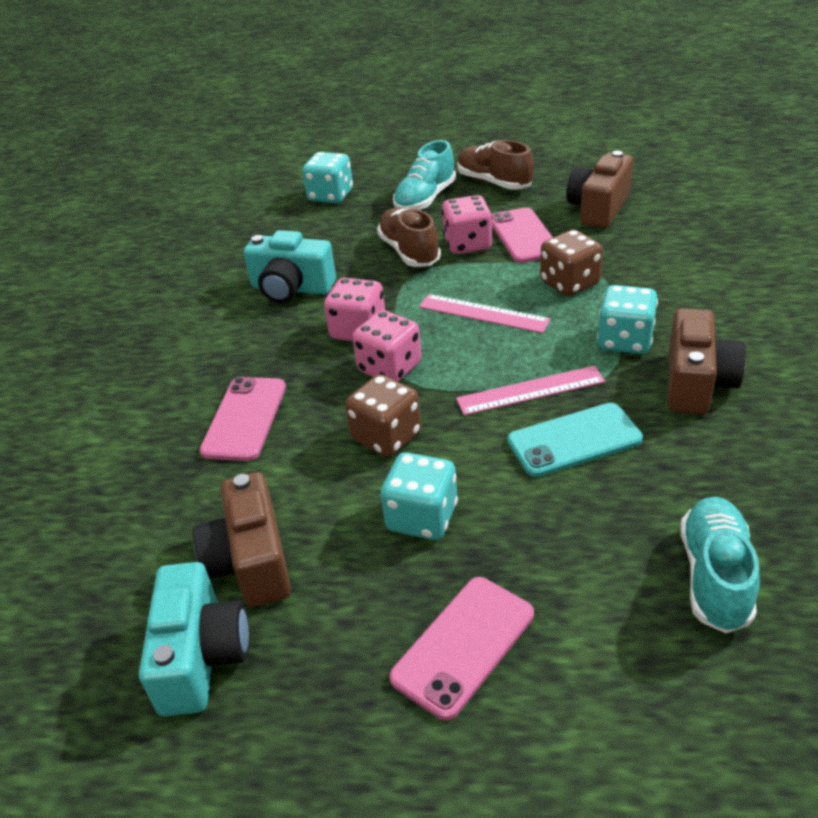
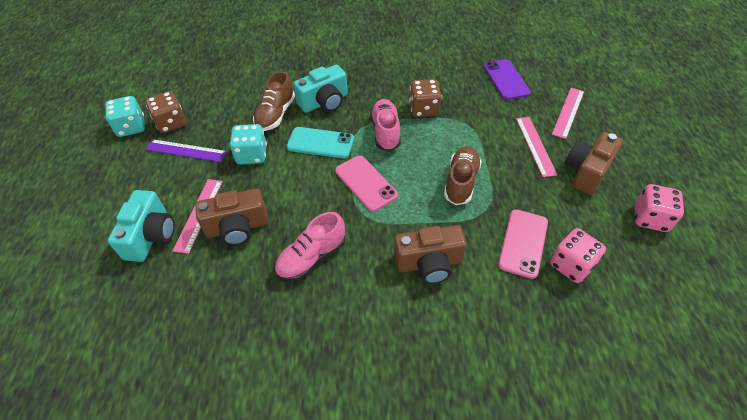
pink dice: 3 -> 2
pink phone: 3 -> 2
pink ruler: 2 -> 3
pink shoe: 0 -> 2
purple phone: 0 -> 1
purple ruler: 0 -> 1
turquoise dice: 3 -> 2
turquoise shoe: 2 -> 0

